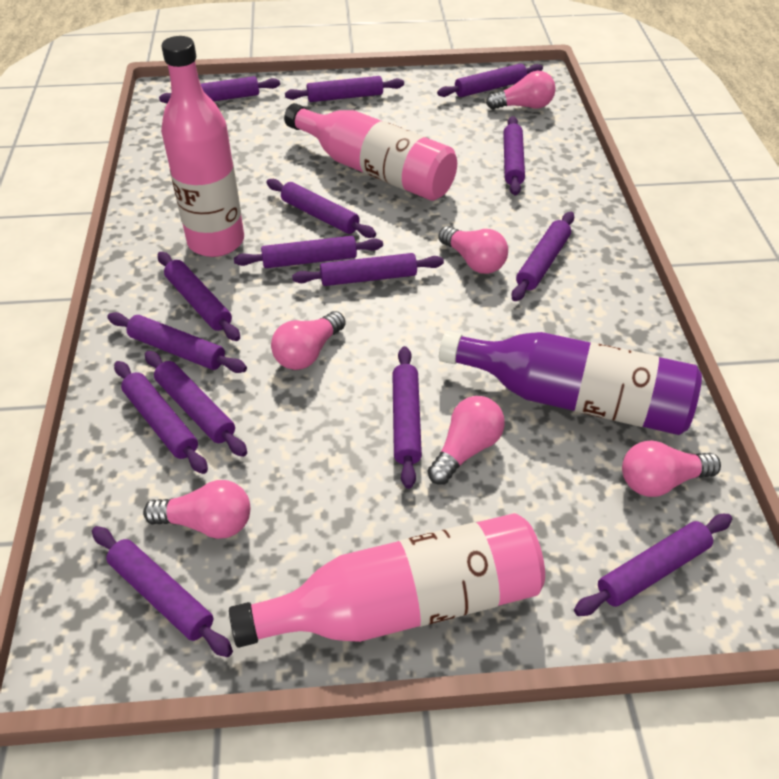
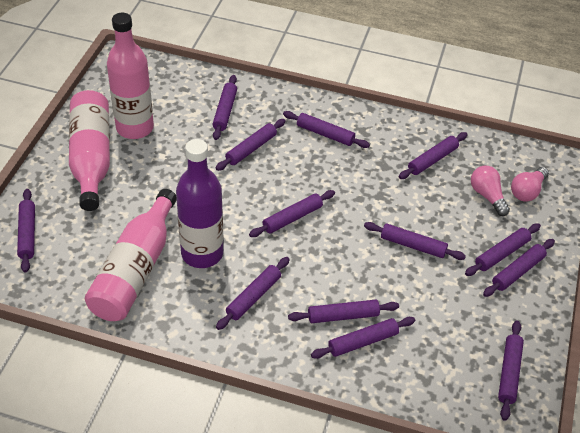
pink light bulb: 6 -> 2
purple rolling pin: 15 -> 13

